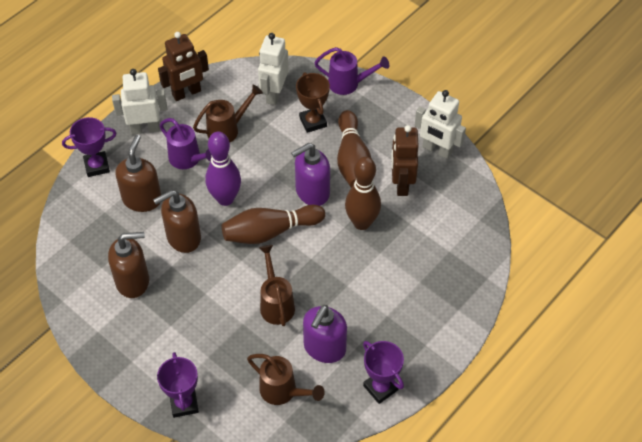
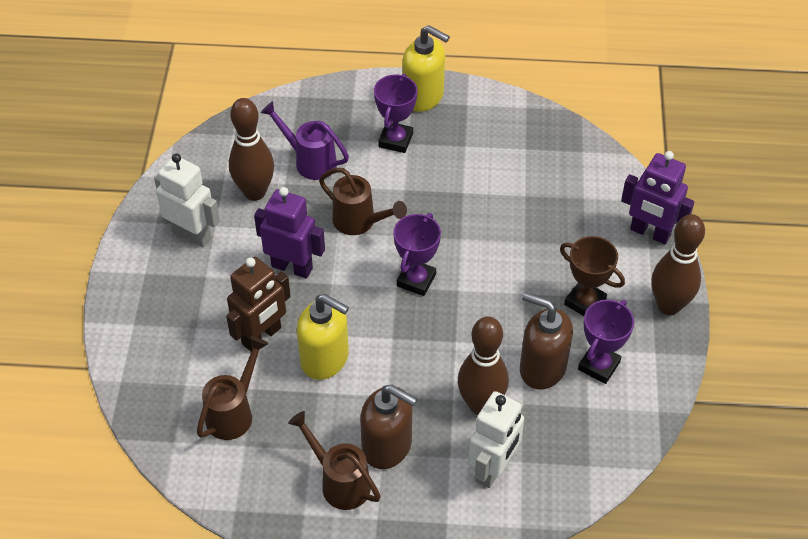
brown robot: 2 -> 1
brown soap dispenser: 3 -> 2
purple bowling pin: 1 -> 0
purple robot: 0 -> 2
purple soap dispenser: 2 -> 0
purple watering can: 2 -> 1
white robot: 3 -> 2
yellow soap dispenser: 0 -> 2

